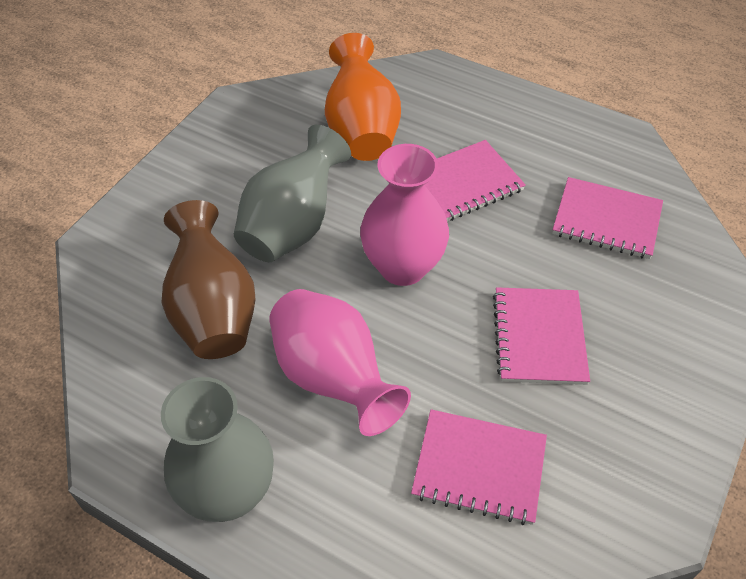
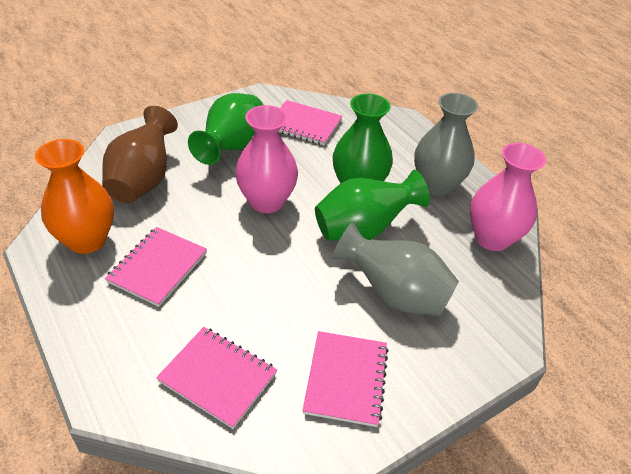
green vase: 0 -> 3

